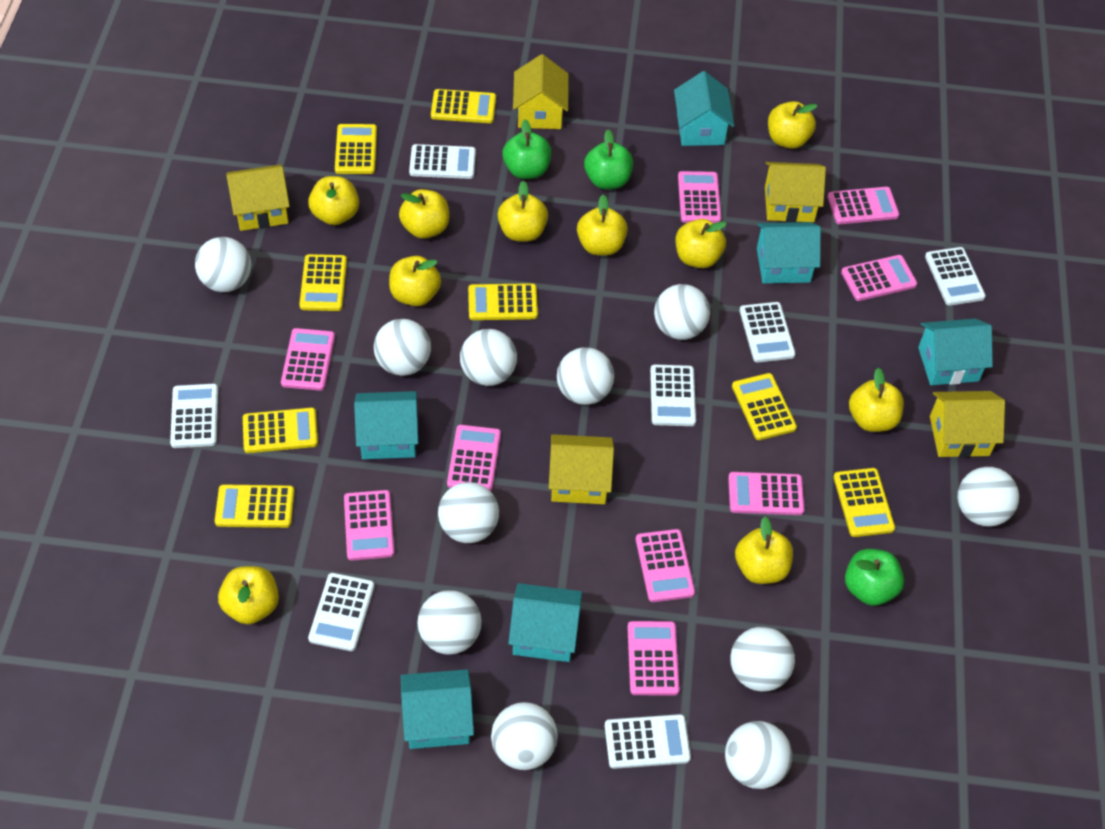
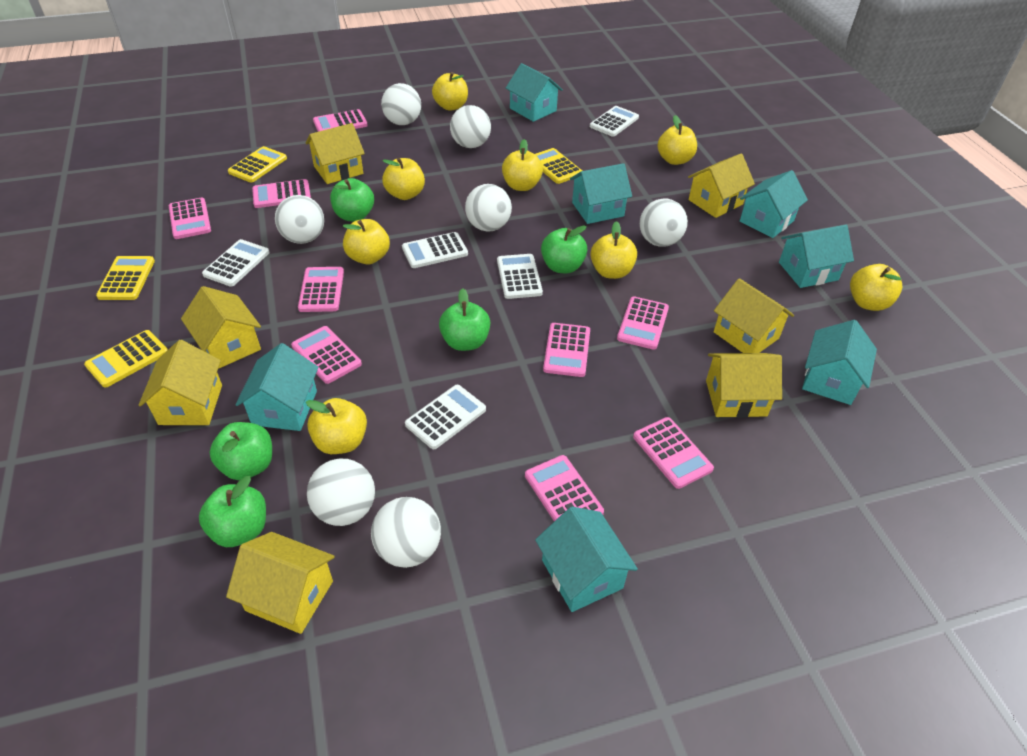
green apple: 3 -> 5
turquoise house: 6 -> 7
white ball: 11 -> 7
white calculator: 7 -> 5
yellow apple: 10 -> 8
yellow calculator: 8 -> 4
yellow house: 5 -> 7

